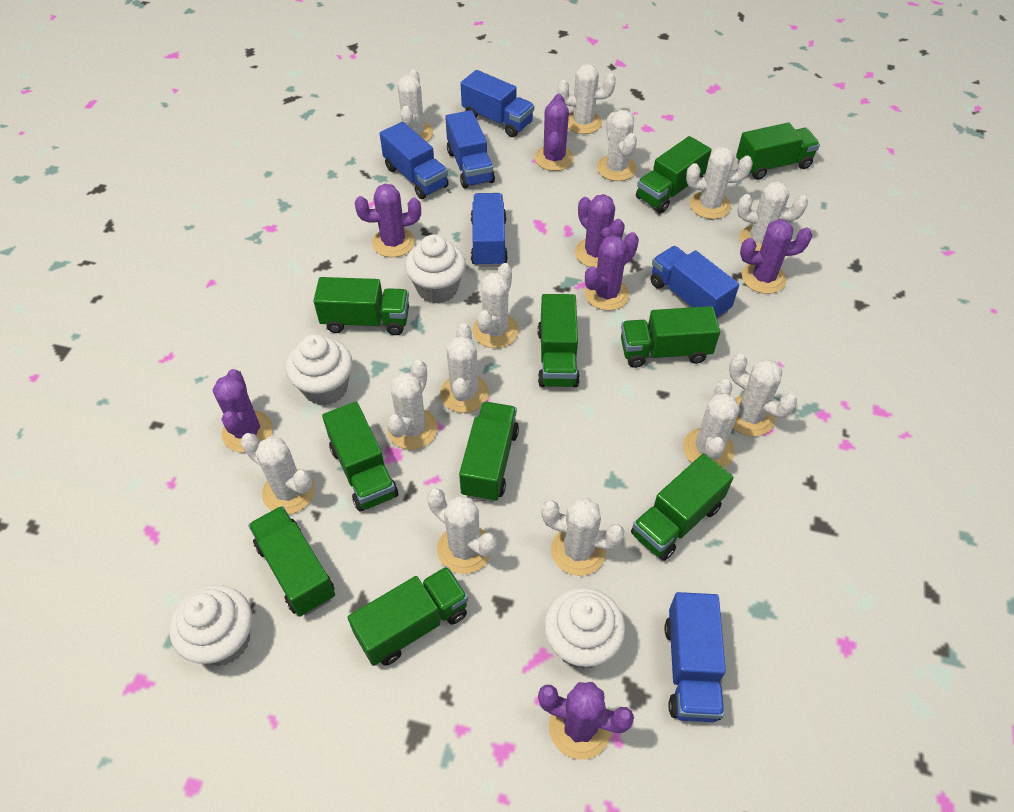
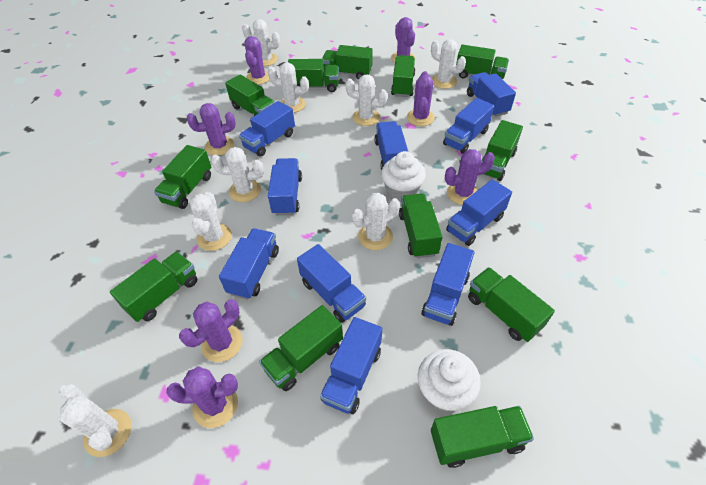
blue truck: 6 -> 10
green truck: 10 -> 12
white cactus: 13 -> 8
white cupcake: 4 -> 2

